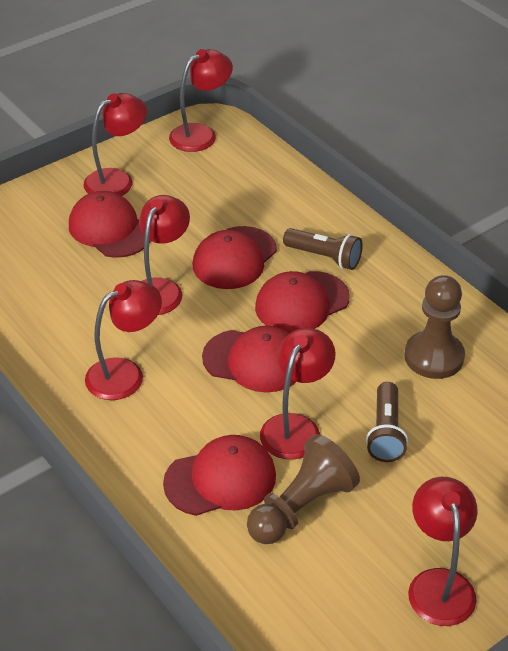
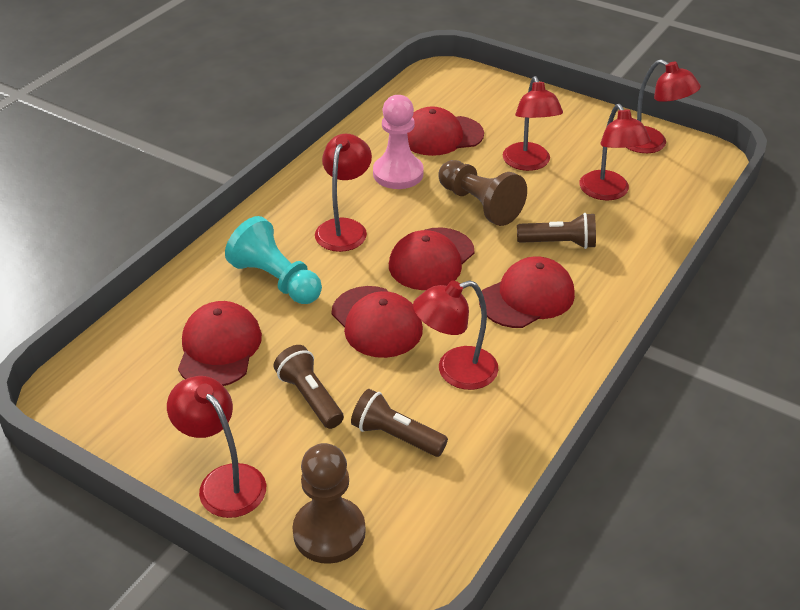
brown flashlight: 2 -> 3
pink pawn: 0 -> 1
turquoise pawn: 0 -> 1

